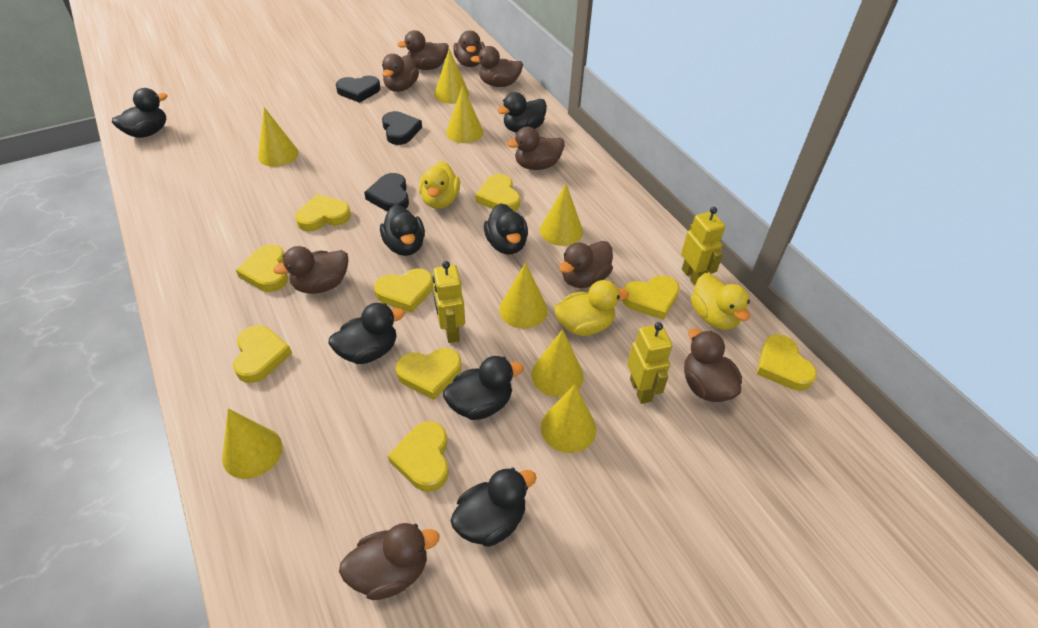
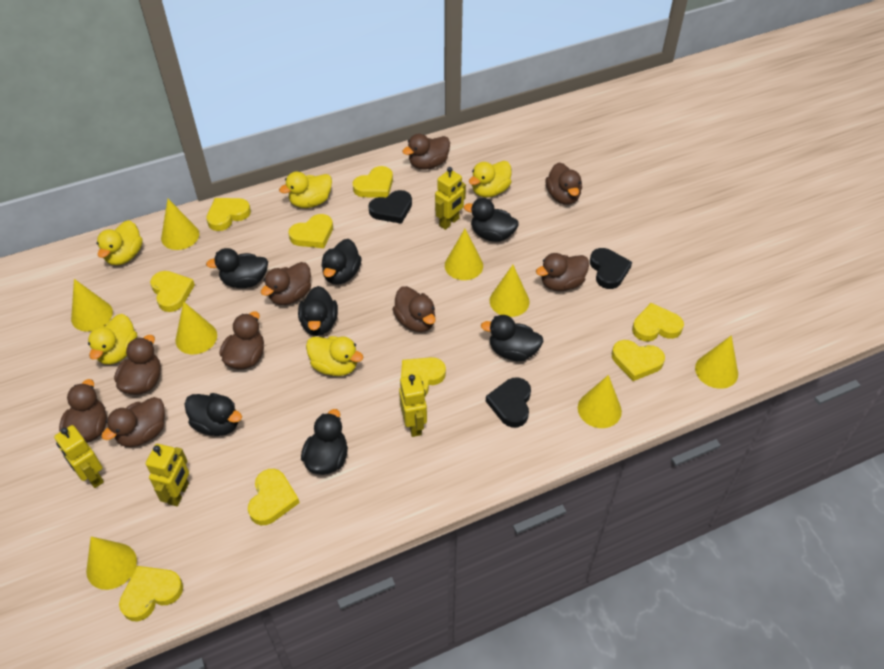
yellow duck: 3 -> 5
yellow robot: 3 -> 4

